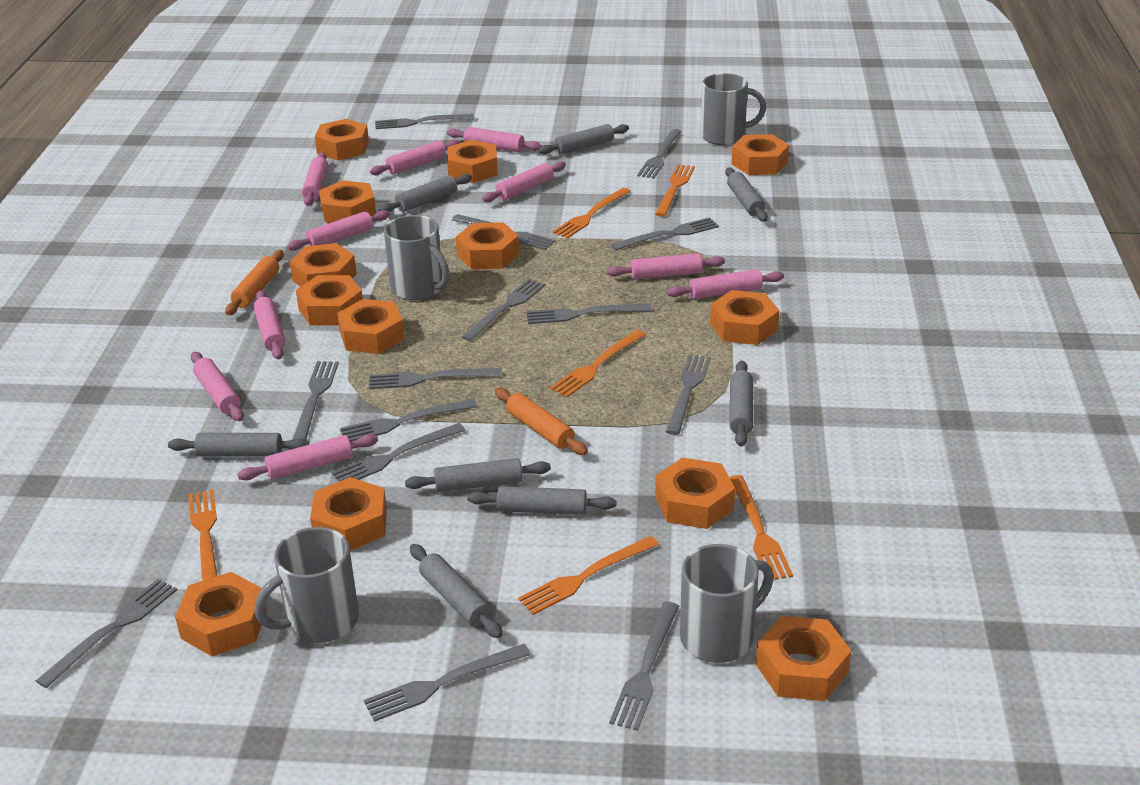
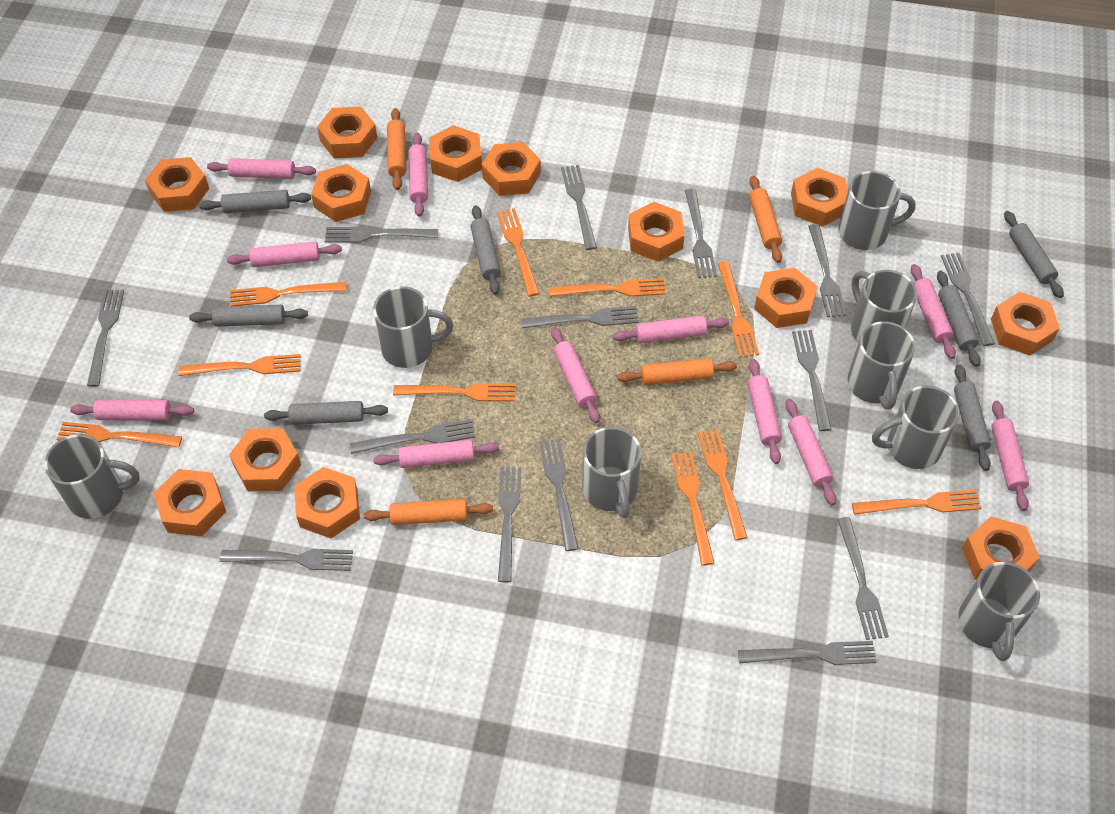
grey mug: 4 -> 8
grey rolling pin: 8 -> 7
orange fork: 6 -> 10
orange rolling pin: 2 -> 4
pink rolling pin: 10 -> 11

